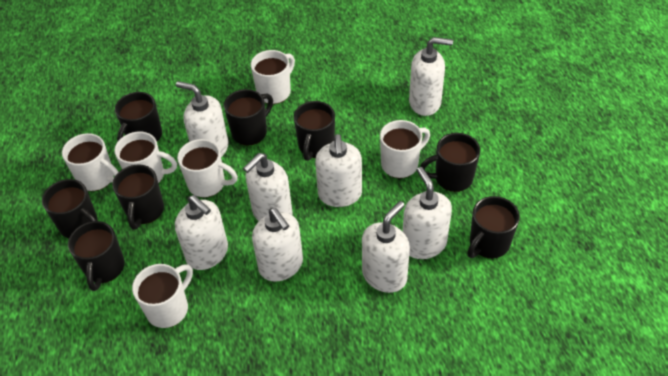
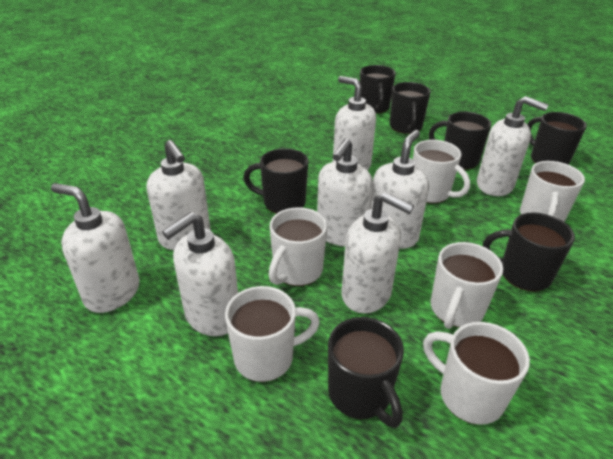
black mug: 8 -> 7

